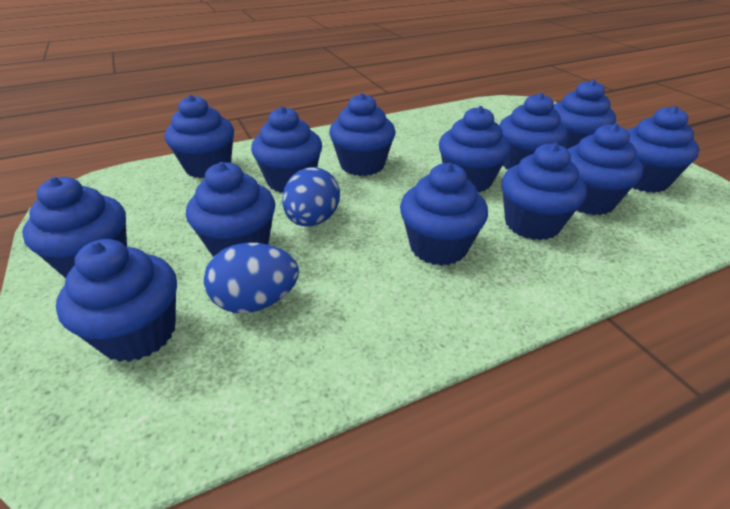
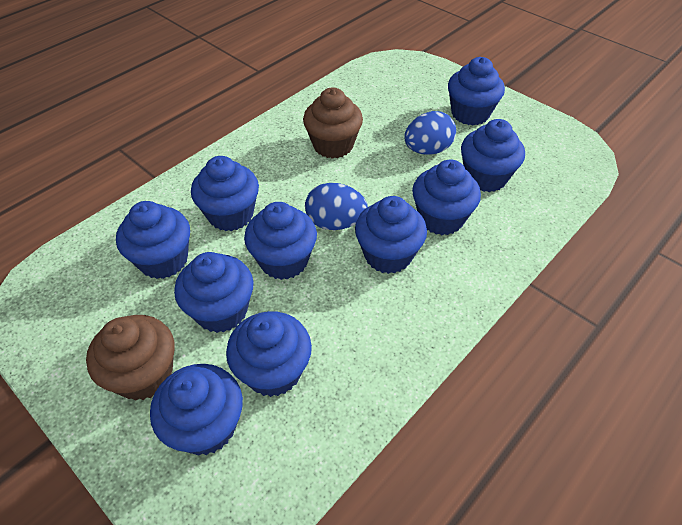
blue cupcake: 13 -> 10
brown cupcake: 0 -> 2

